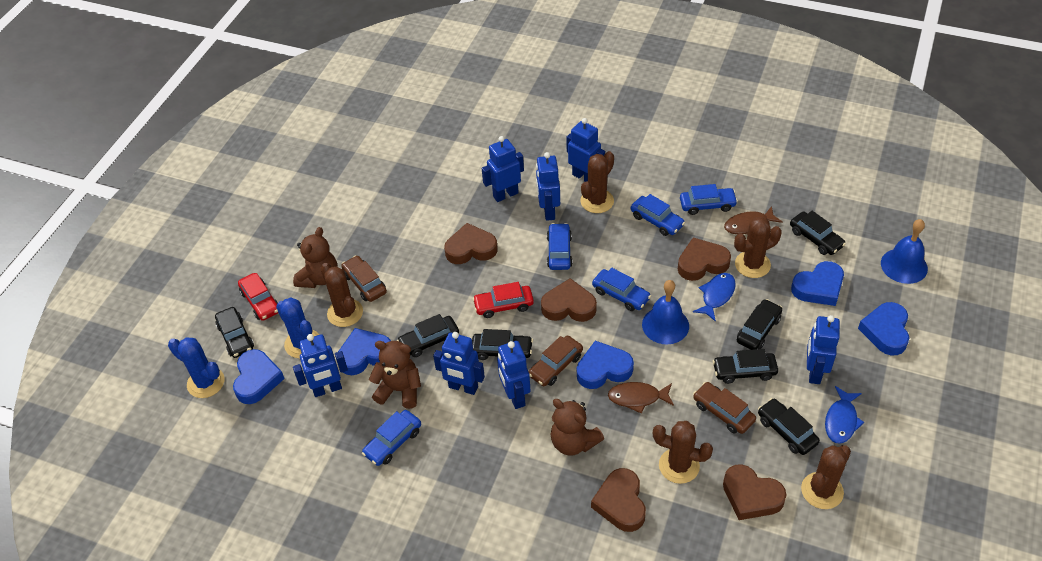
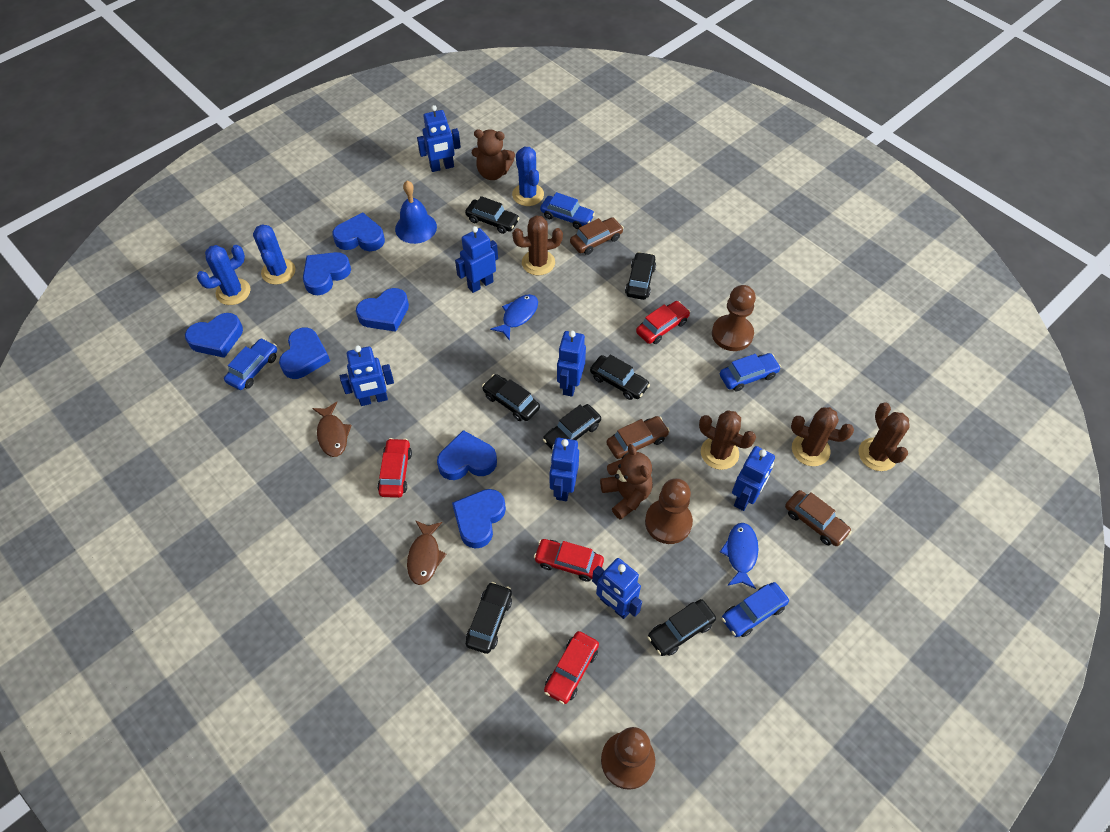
blue bell: 2 -> 1
blue cactus: 2 -> 3
blue car: 5 -> 4
blue heart: 5 -> 7
brown cactus: 5 -> 4
brown heart: 5 -> 0
brown pawn: 0 -> 3
brown teddy bear: 3 -> 2
red car: 2 -> 4

